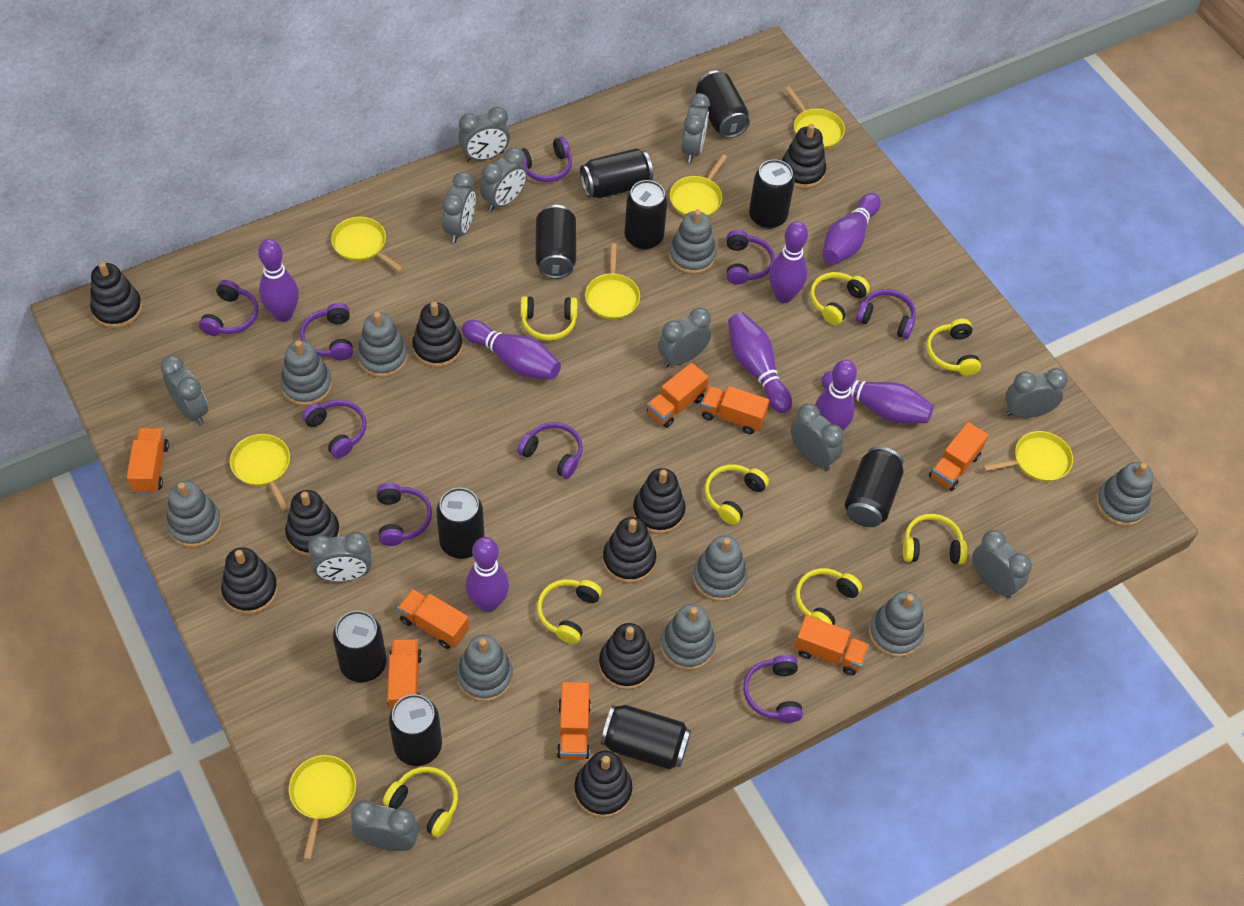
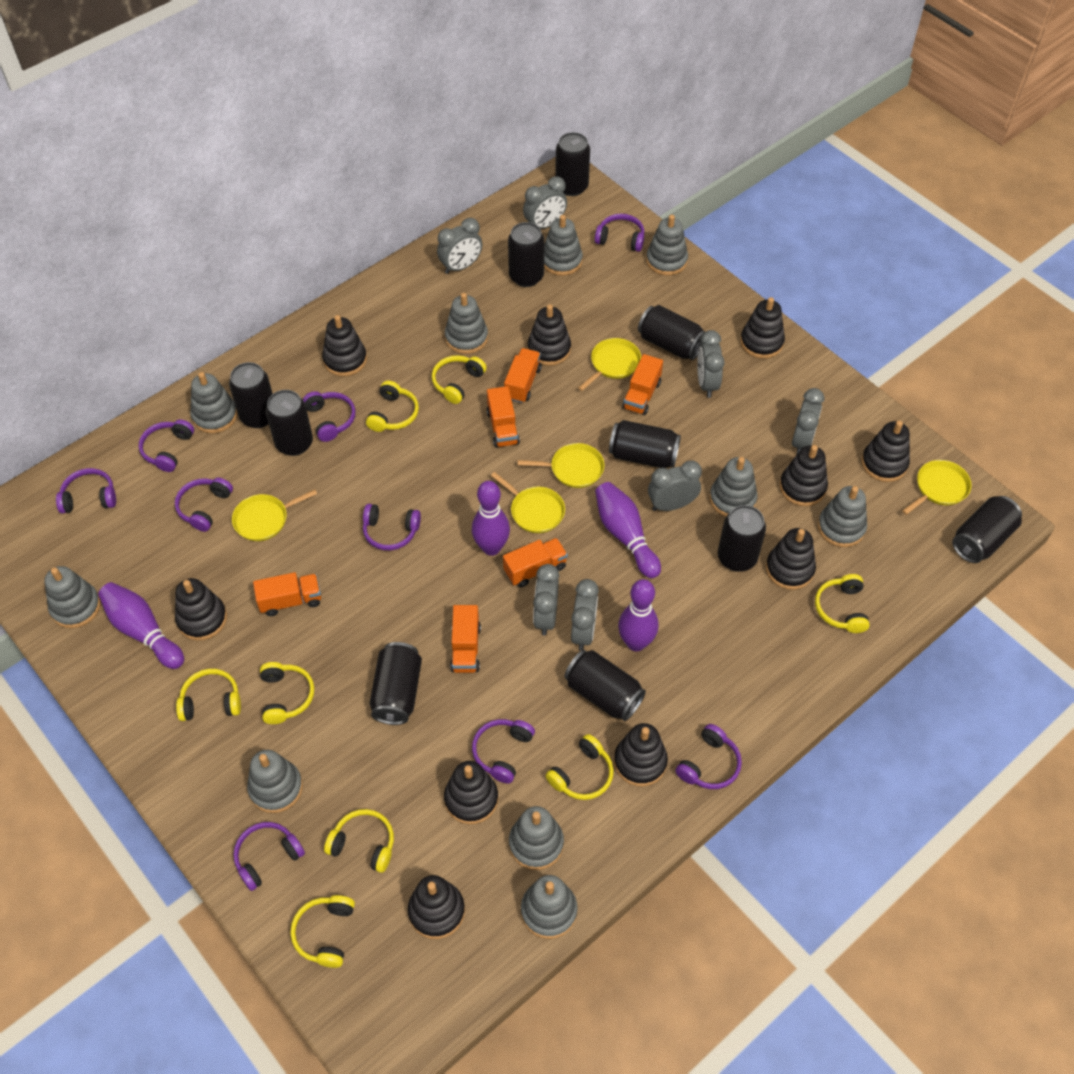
black stacking toy: 9 -> 10
grey clock: 11 -> 7
grey stacking toy: 9 -> 10
orange truck: 8 -> 6
purple bowling pin: 8 -> 4
yellow pan: 7 -> 5

